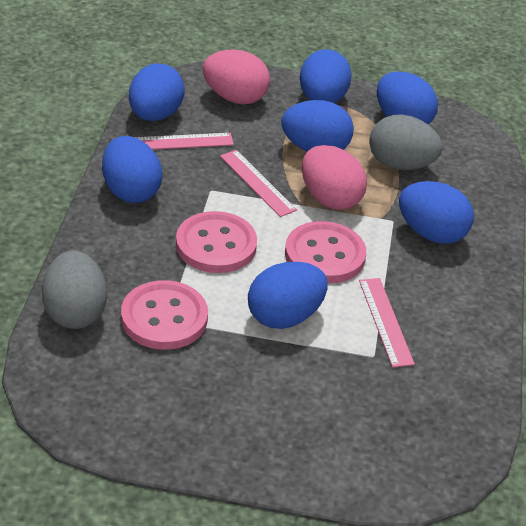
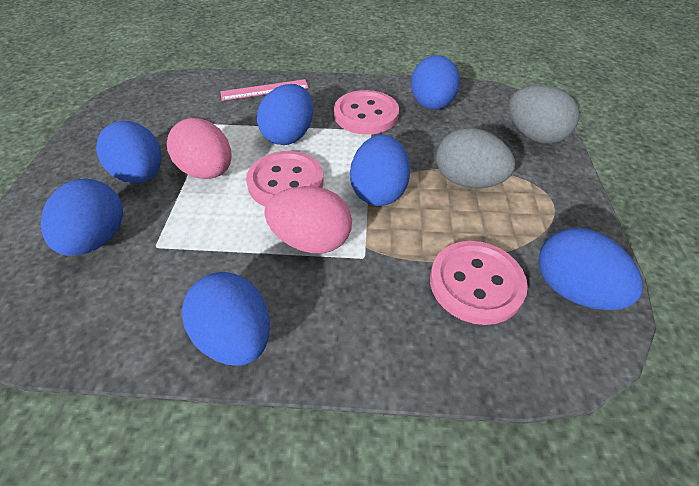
pink ruler: 3 -> 1

